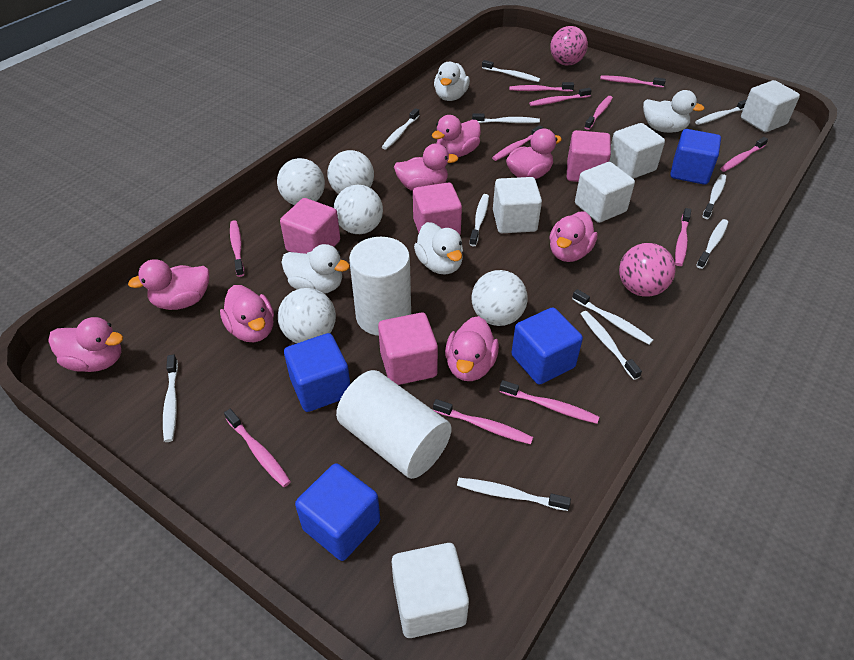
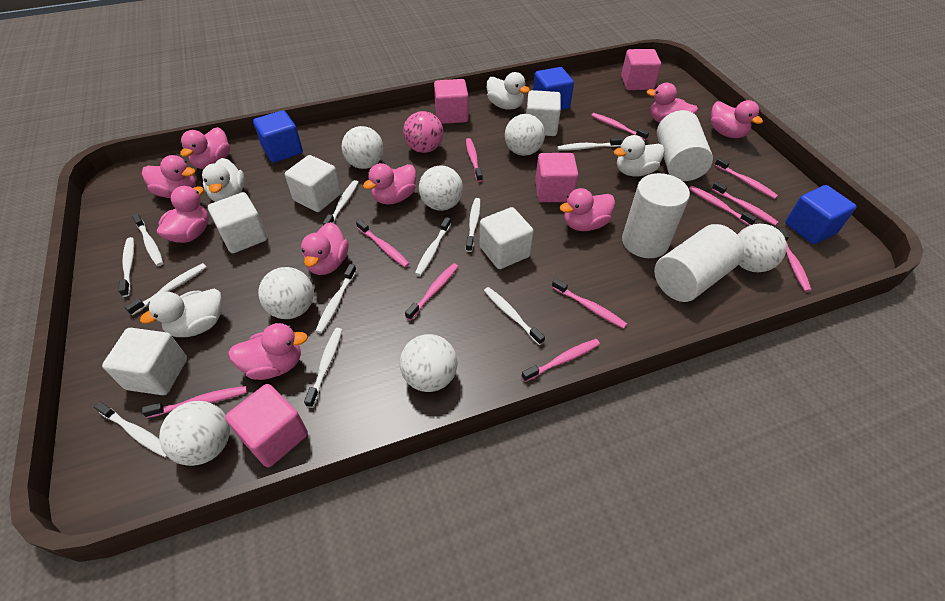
blue cube: 4 -> 3
pink ball: 2 -> 1
pink duck: 8 -> 9
white ball: 5 -> 7
white cylinder: 2 -> 3

